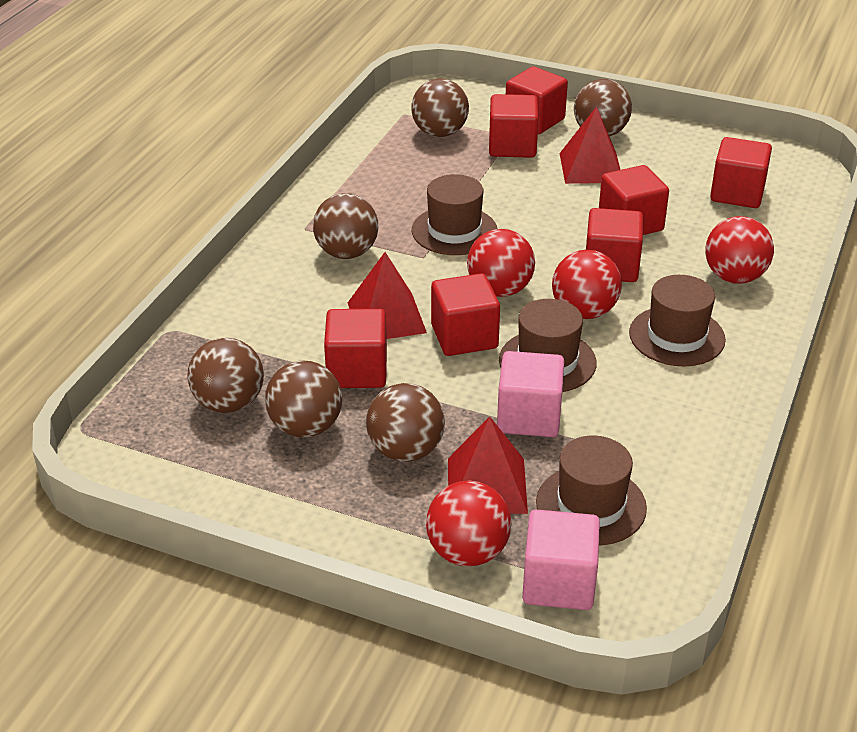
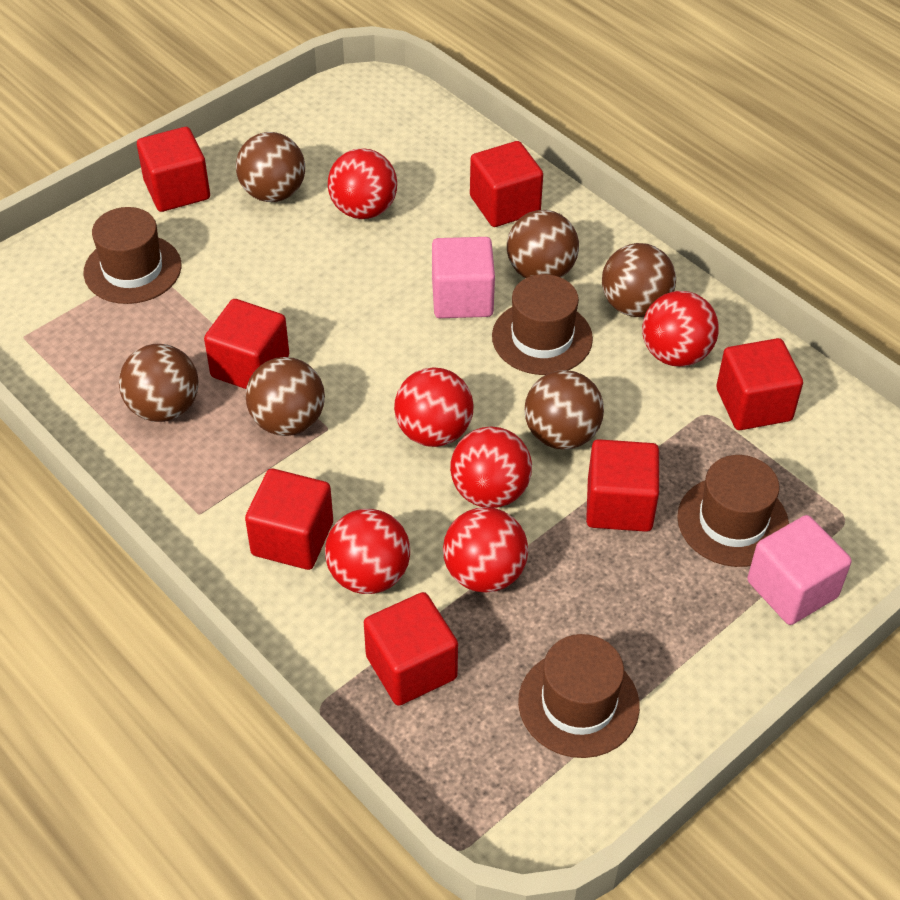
red ball: 4 -> 6
red pyramid: 3 -> 0

